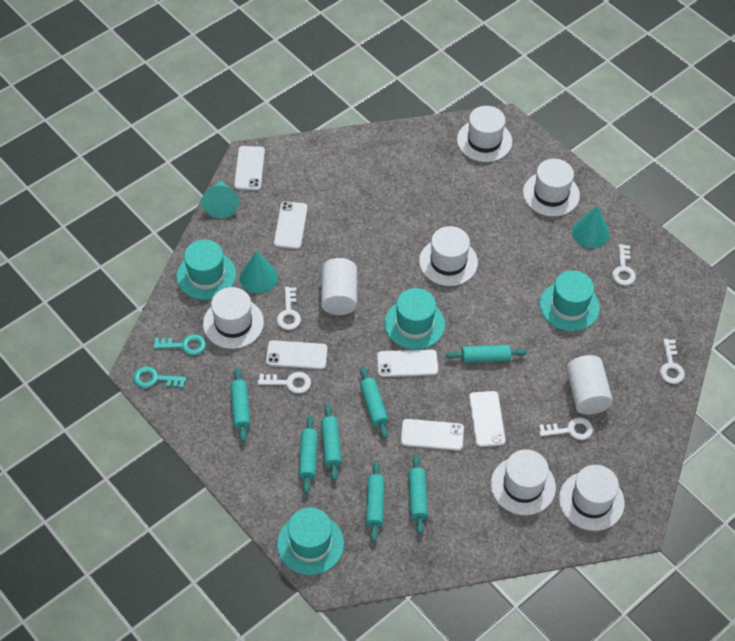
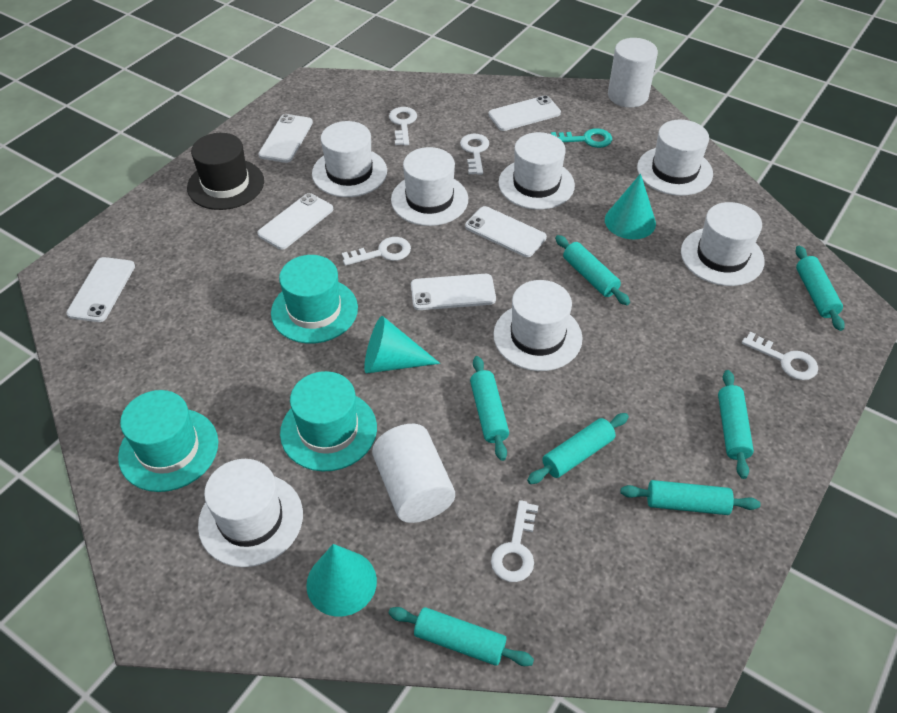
black hat: 0 -> 1
turquoise hat: 4 -> 3
turquoise key: 2 -> 1
white hat: 6 -> 7

